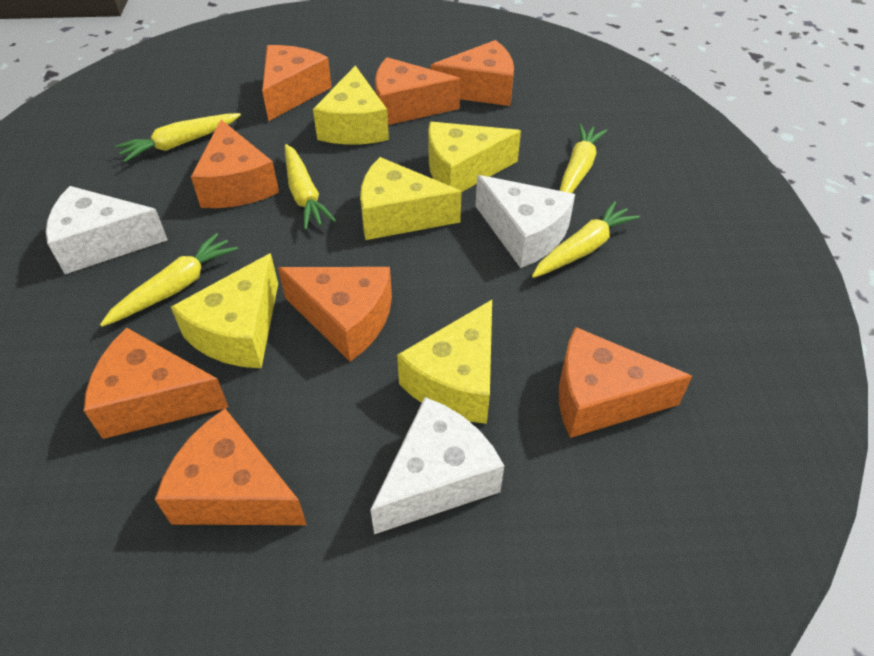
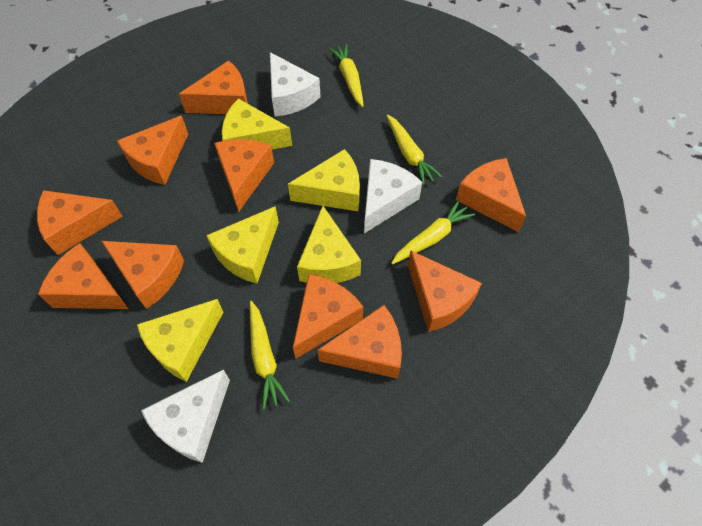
orange cheese: 8 -> 10
yellow carrot: 5 -> 4

